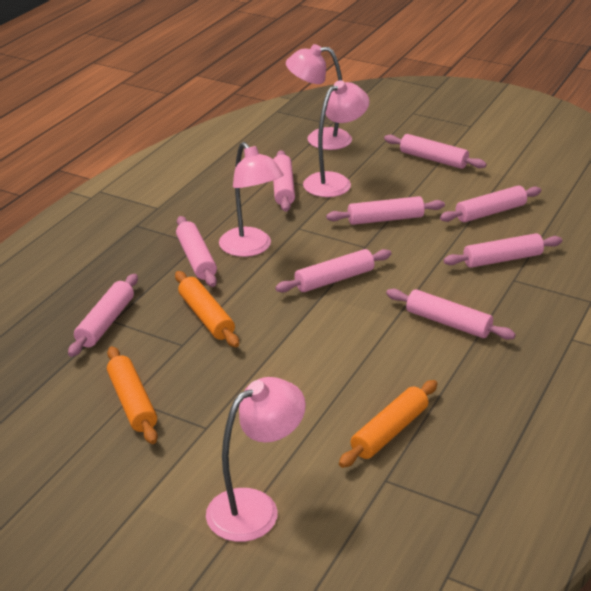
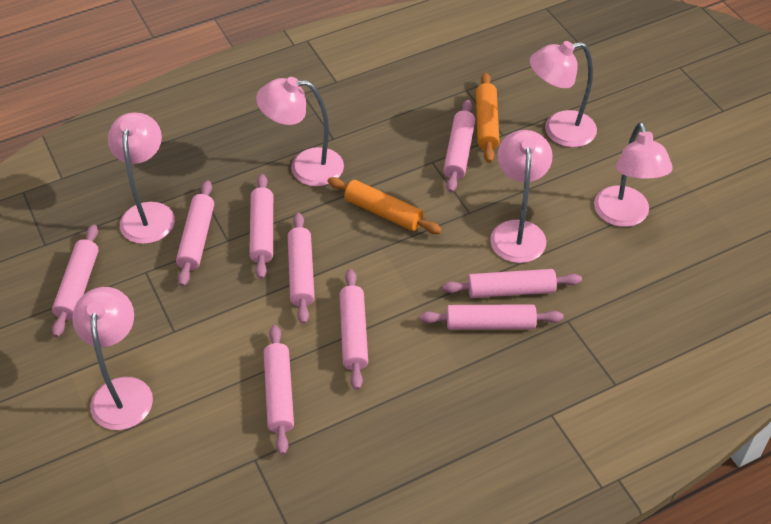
orange rolling pin: 3 -> 2
pink lamp: 4 -> 6

